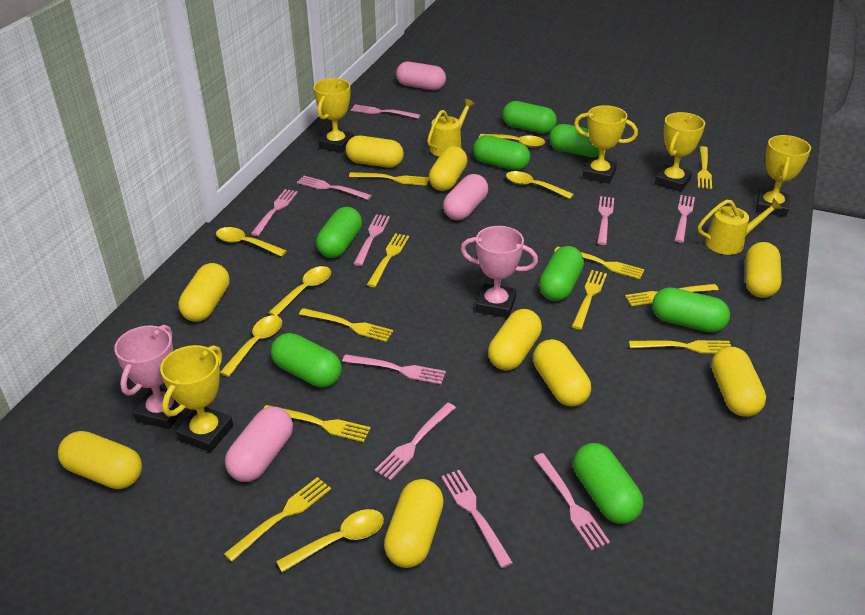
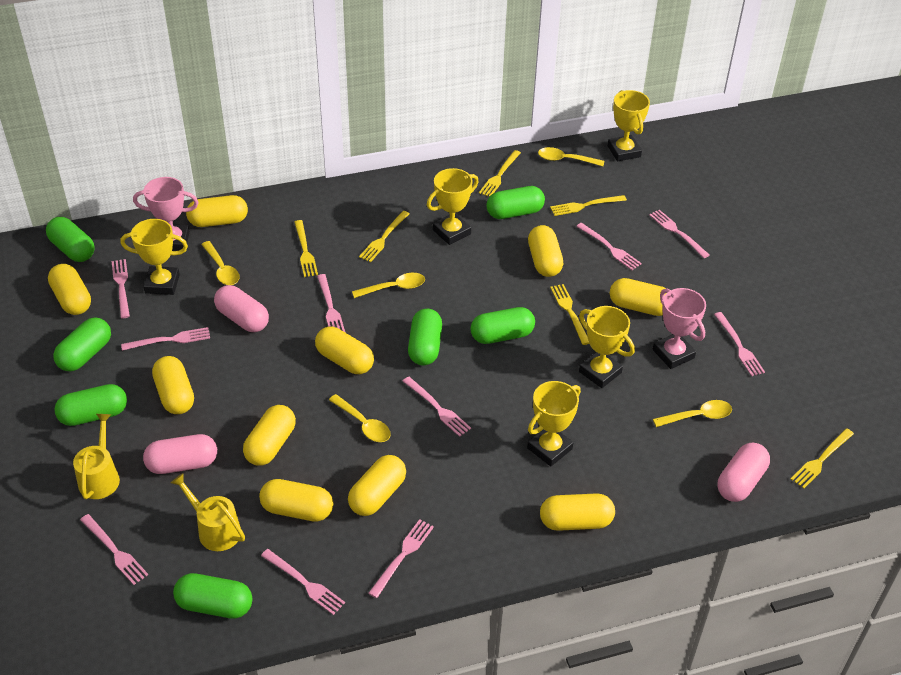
green capsule: 8 -> 7
yellow capsule: 9 -> 10
yellow fork: 10 -> 6
yellow spoon: 6 -> 5

